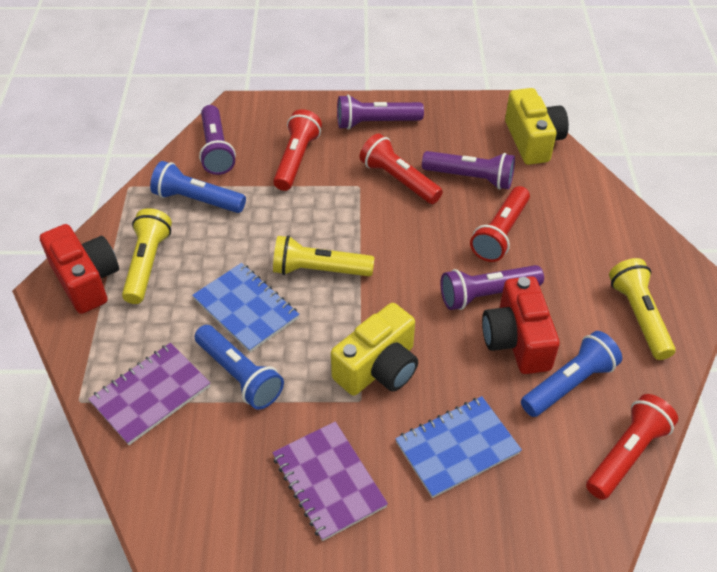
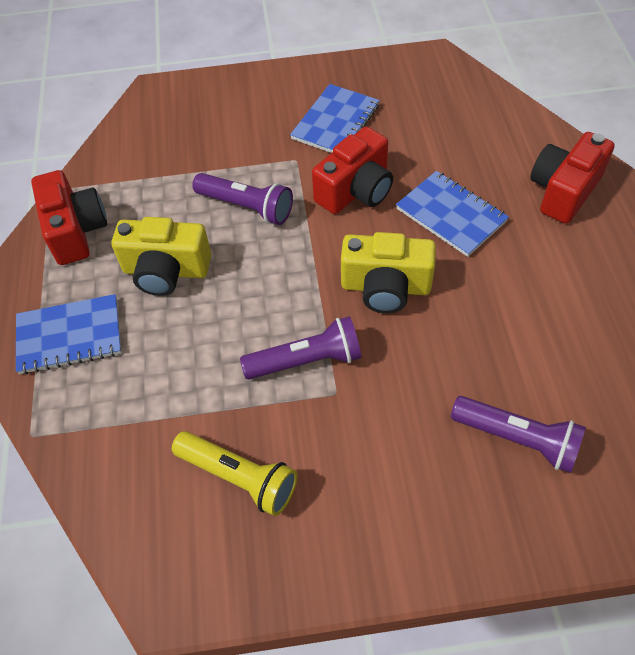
blue flashlight: 3 -> 0
blue notebook: 2 -> 3
purple flashlight: 4 -> 3
purple notebook: 2 -> 0
red camera: 2 -> 3
red flashlight: 4 -> 0
yellow flashlight: 3 -> 1

